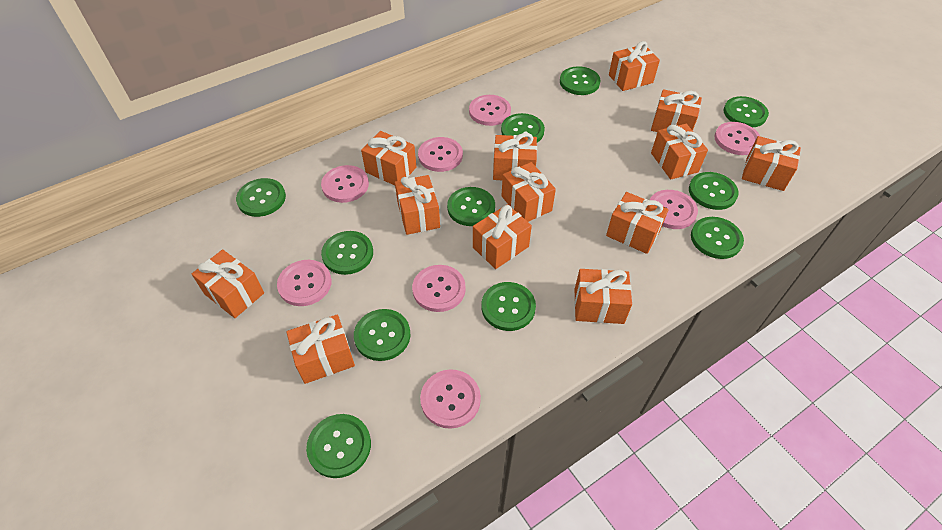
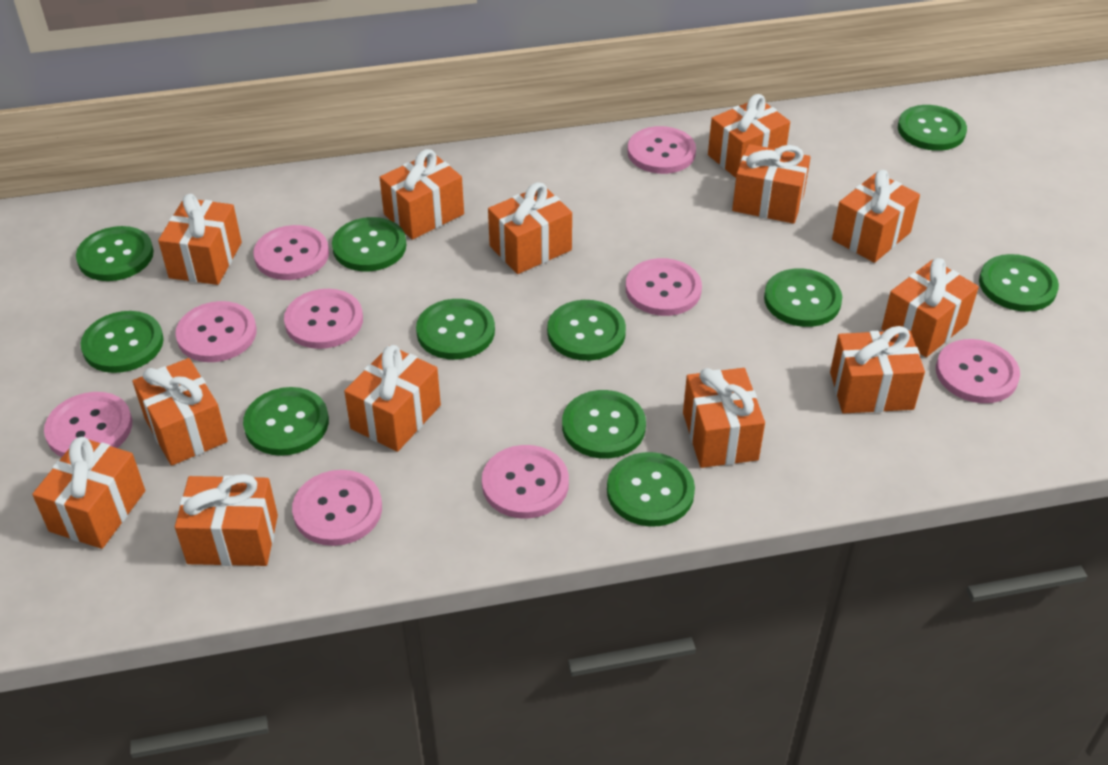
pink button: 8 -> 9

